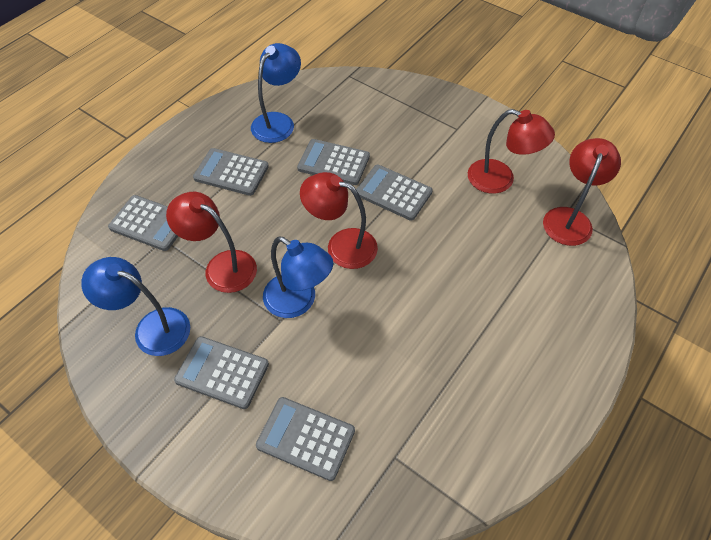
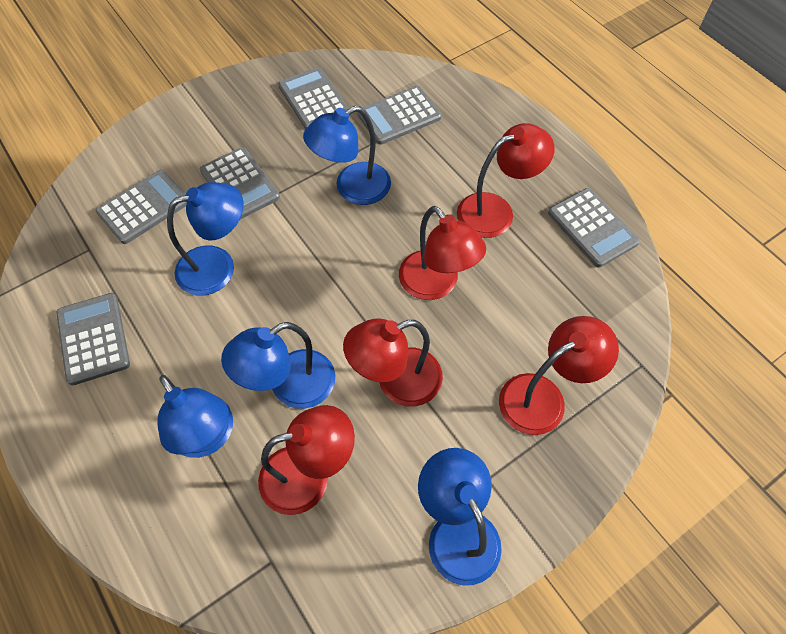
blue lamp: 3 -> 5
red lamp: 4 -> 5

